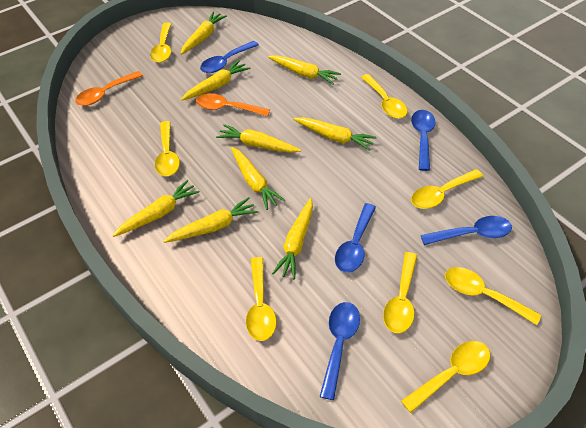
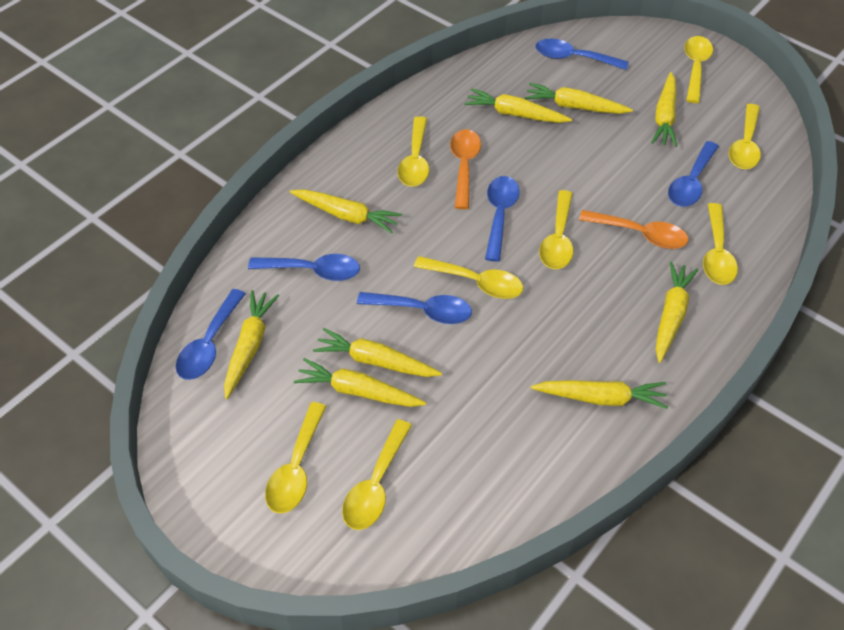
blue spoon: 5 -> 6

